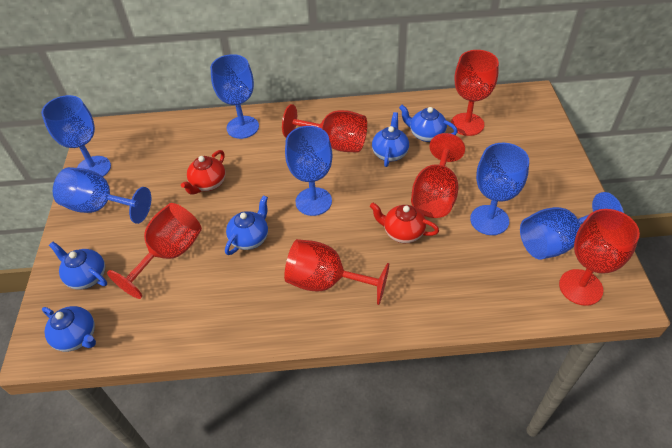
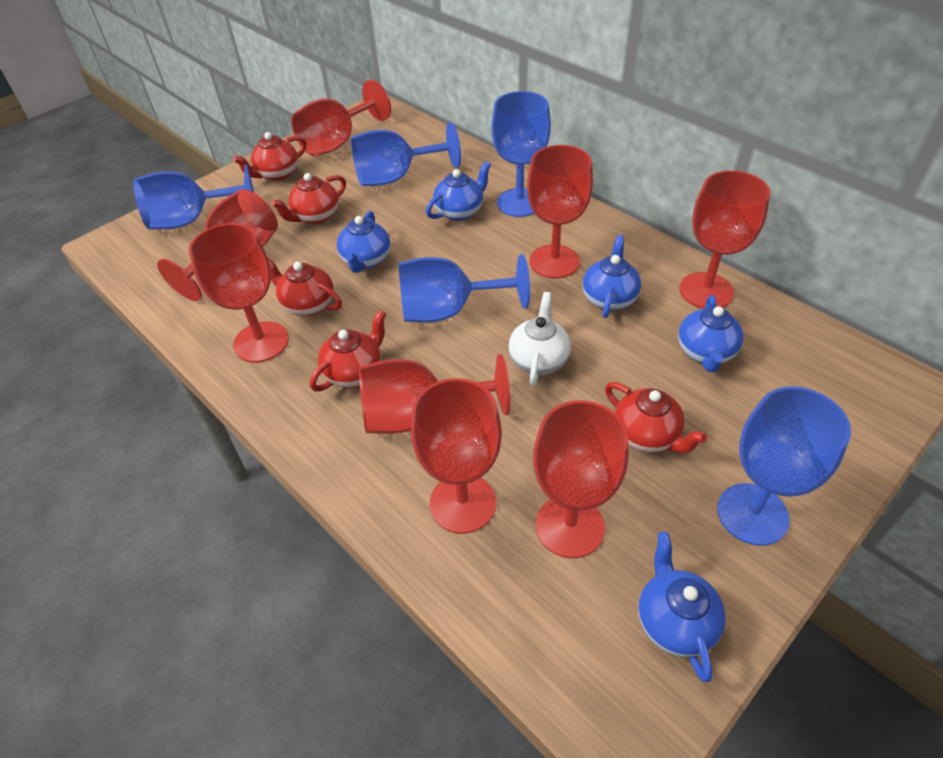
blue goblet: 6 -> 5
red goblet: 6 -> 8
red teapot: 2 -> 5
white teapot: 0 -> 1

